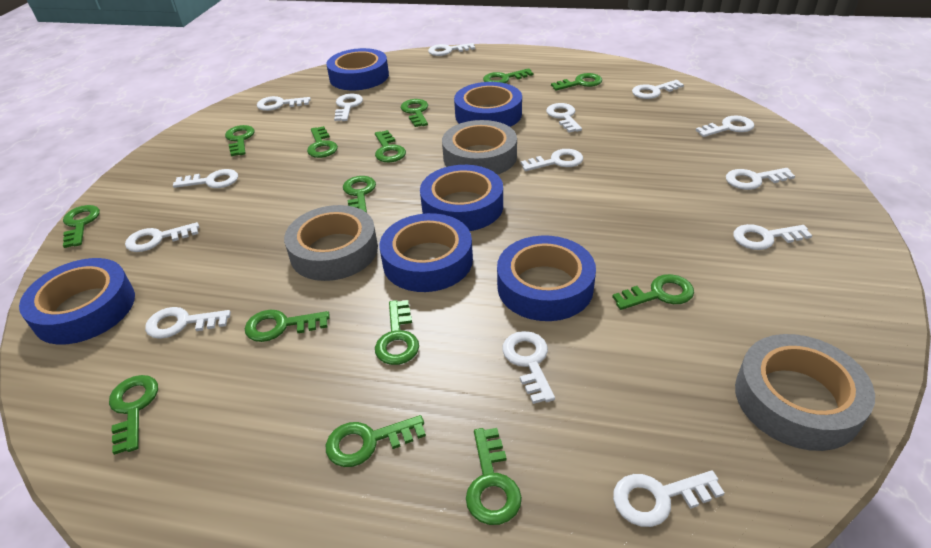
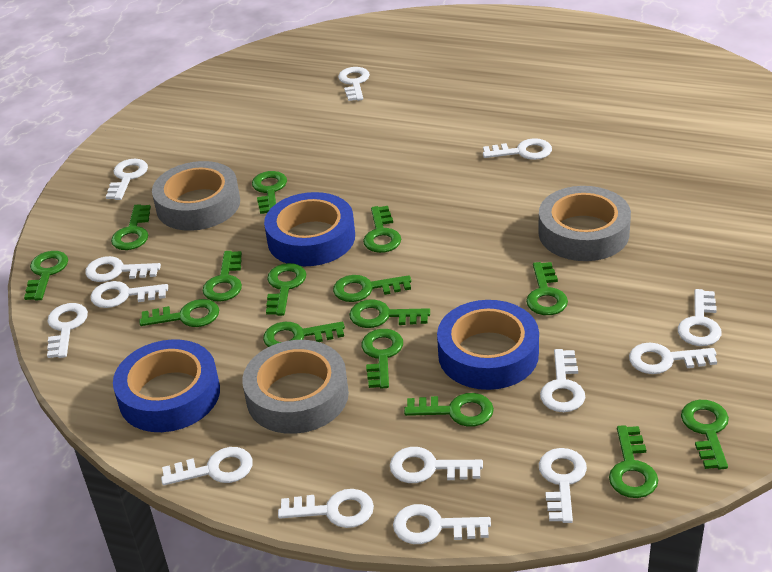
blue tape: 6 -> 3
green key: 14 -> 15

